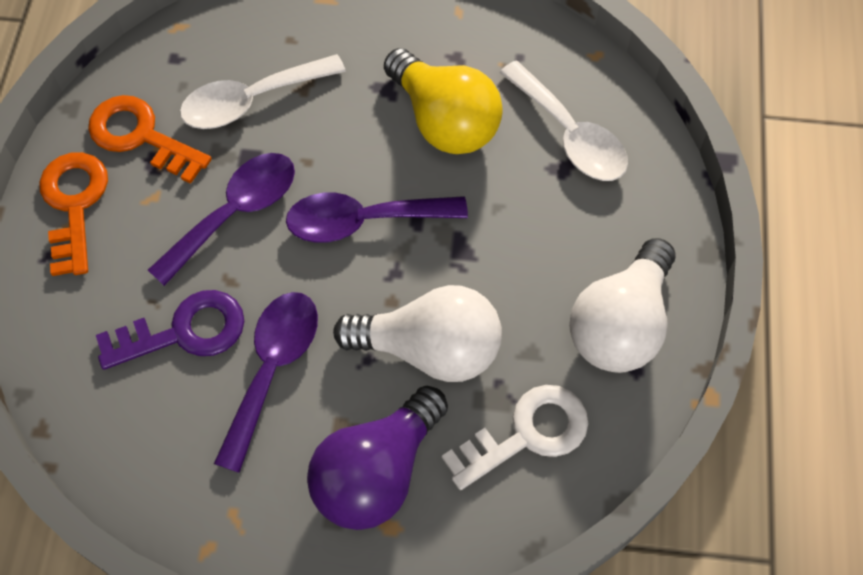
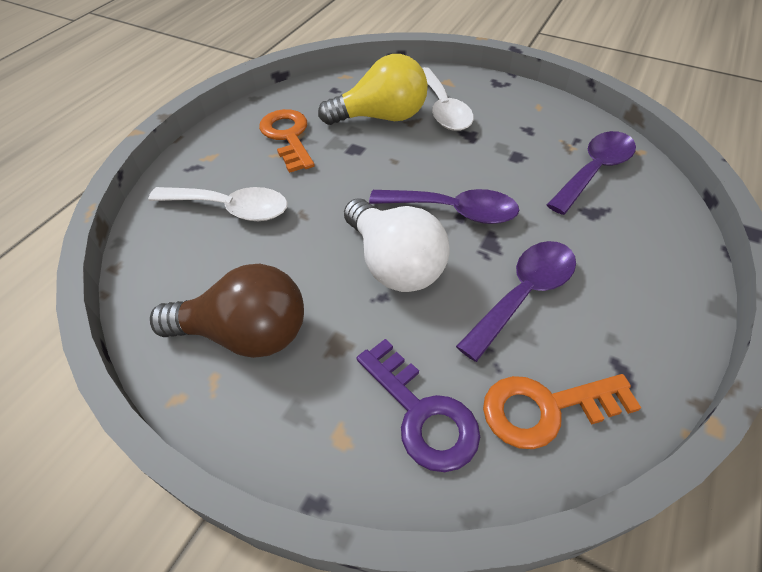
brown light bulb: 0 -> 1
purple light bulb: 1 -> 0
white key: 1 -> 0
white light bulb: 2 -> 1

